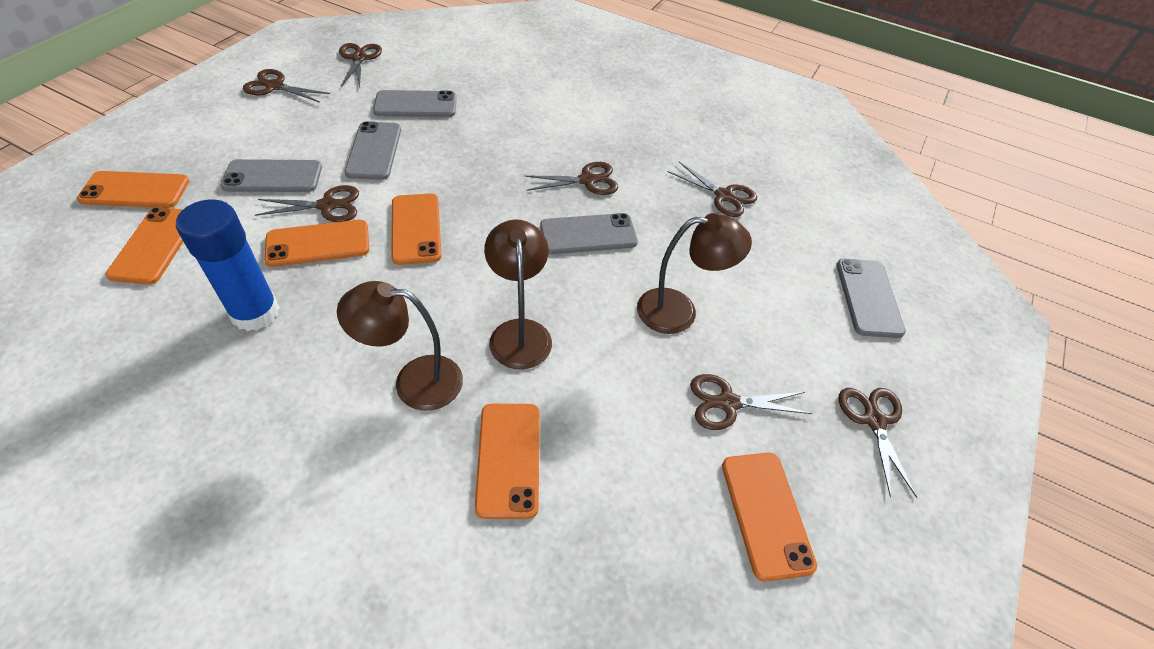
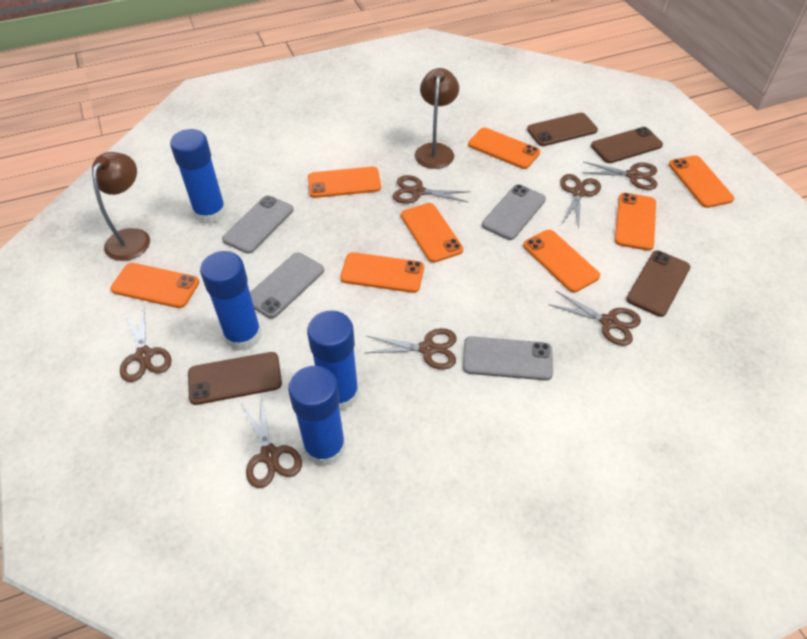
blue glue stick: 1 -> 4
brown lamp: 3 -> 2
brown phone: 0 -> 4
grey phone: 5 -> 4
orange phone: 6 -> 8

